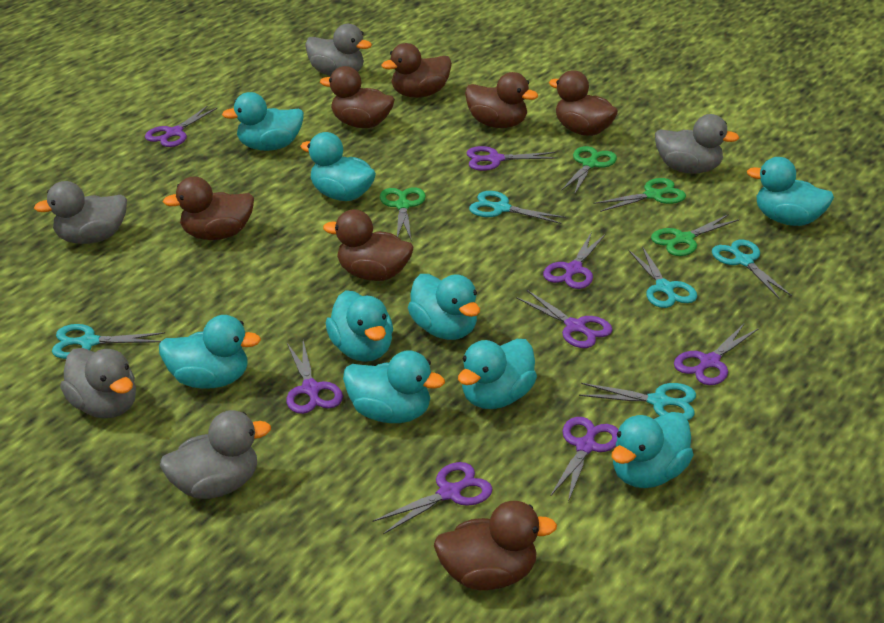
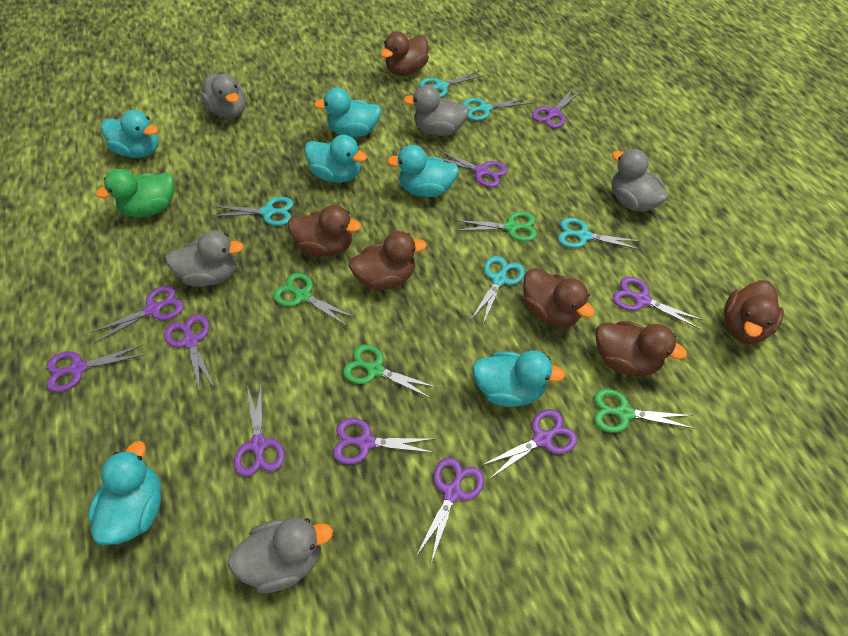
brown duck: 7 -> 6
green duck: 0 -> 1
purple scissors: 8 -> 10
turquoise duck: 9 -> 6

